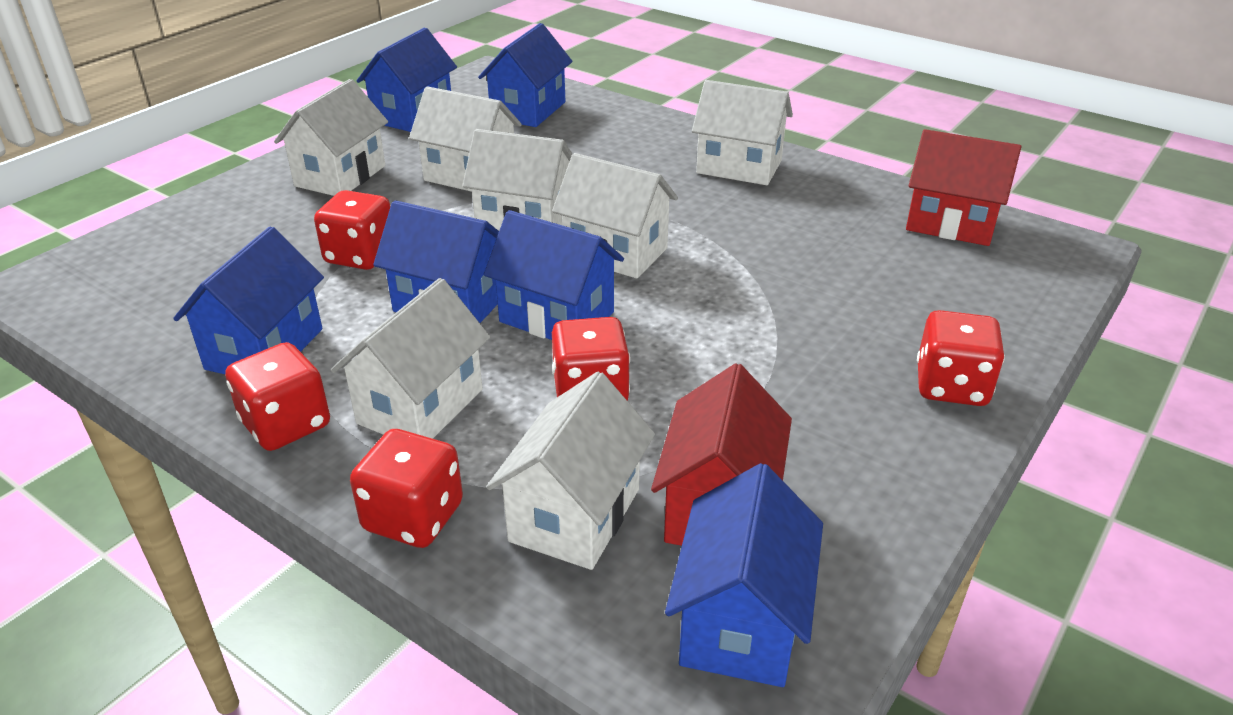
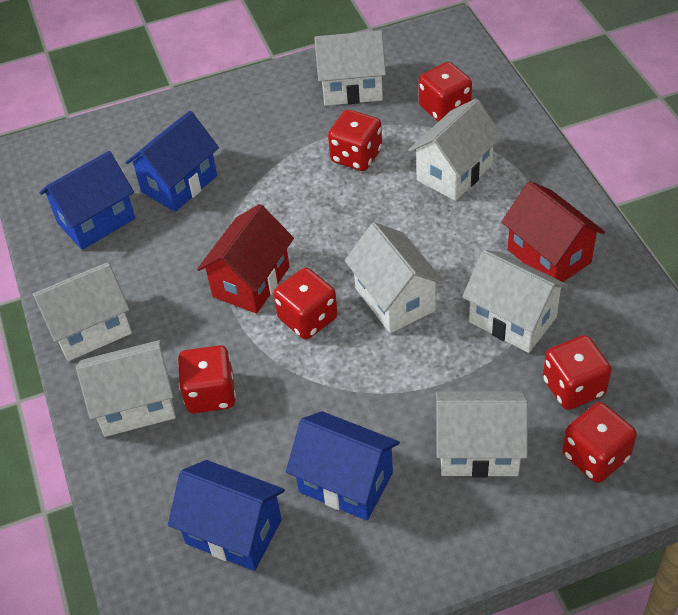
blue house: 6 -> 4
red dice: 5 -> 6

